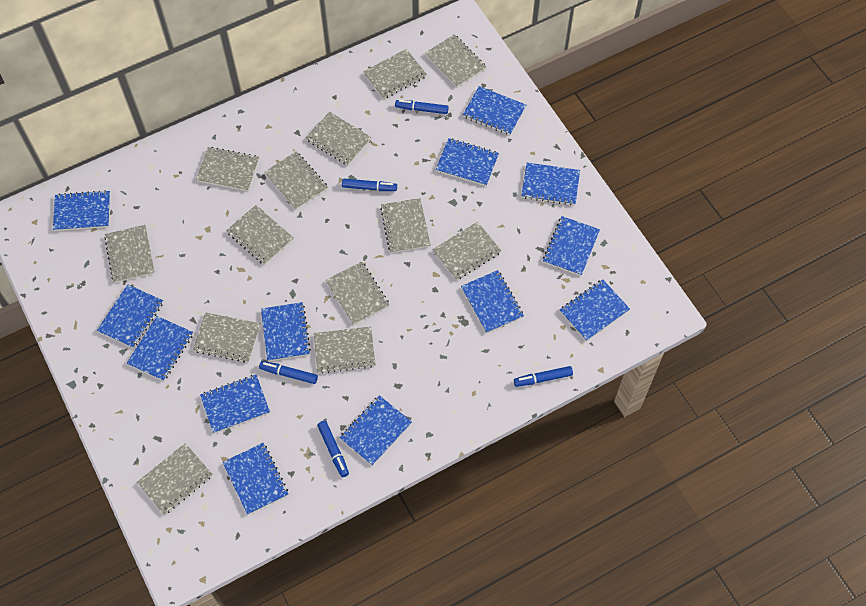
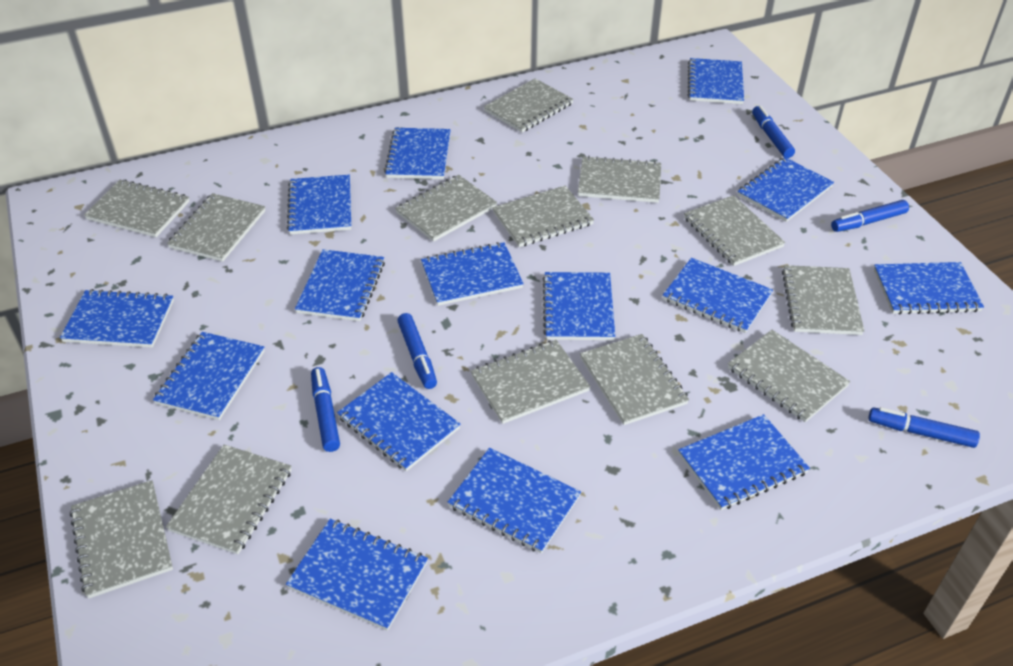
blue notebook: 13 -> 15

